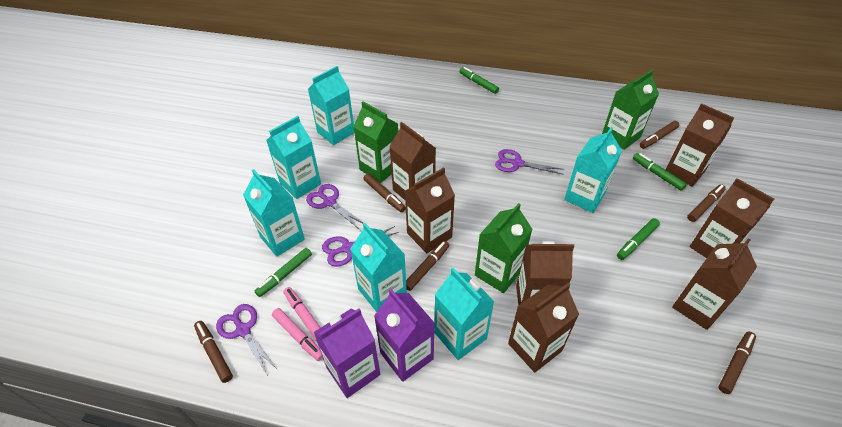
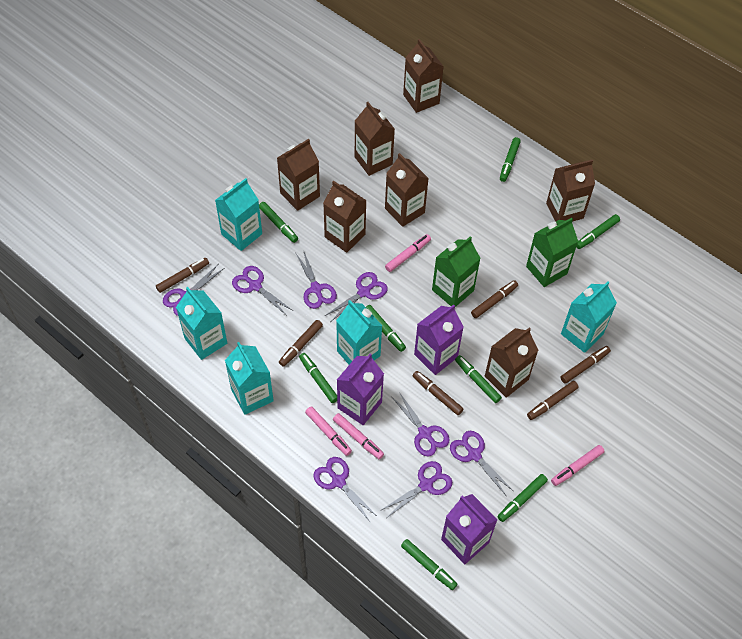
green carton: 3 -> 2
green marker: 4 -> 8
pink marker: 2 -> 4
purple carton: 2 -> 3
purple scissors: 4 -> 8
turquoise carton: 6 -> 5

